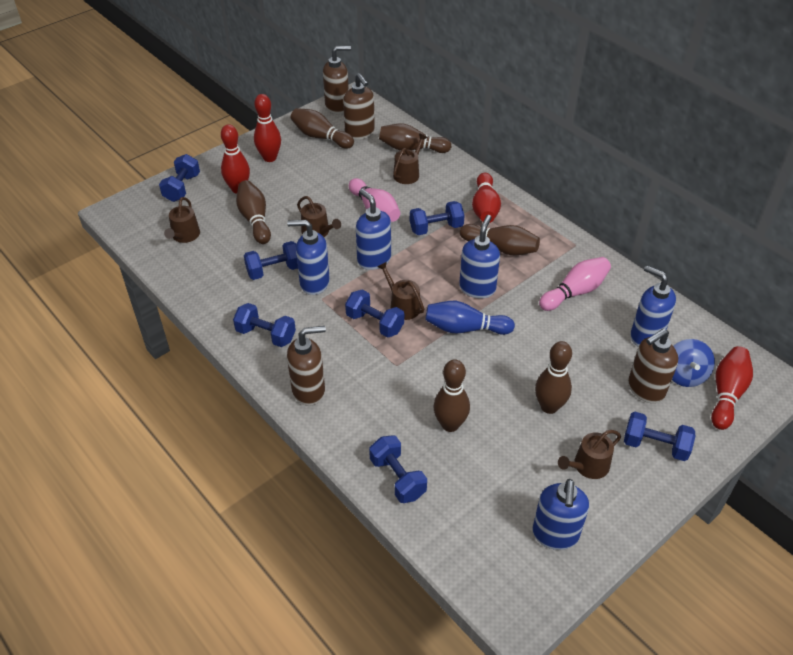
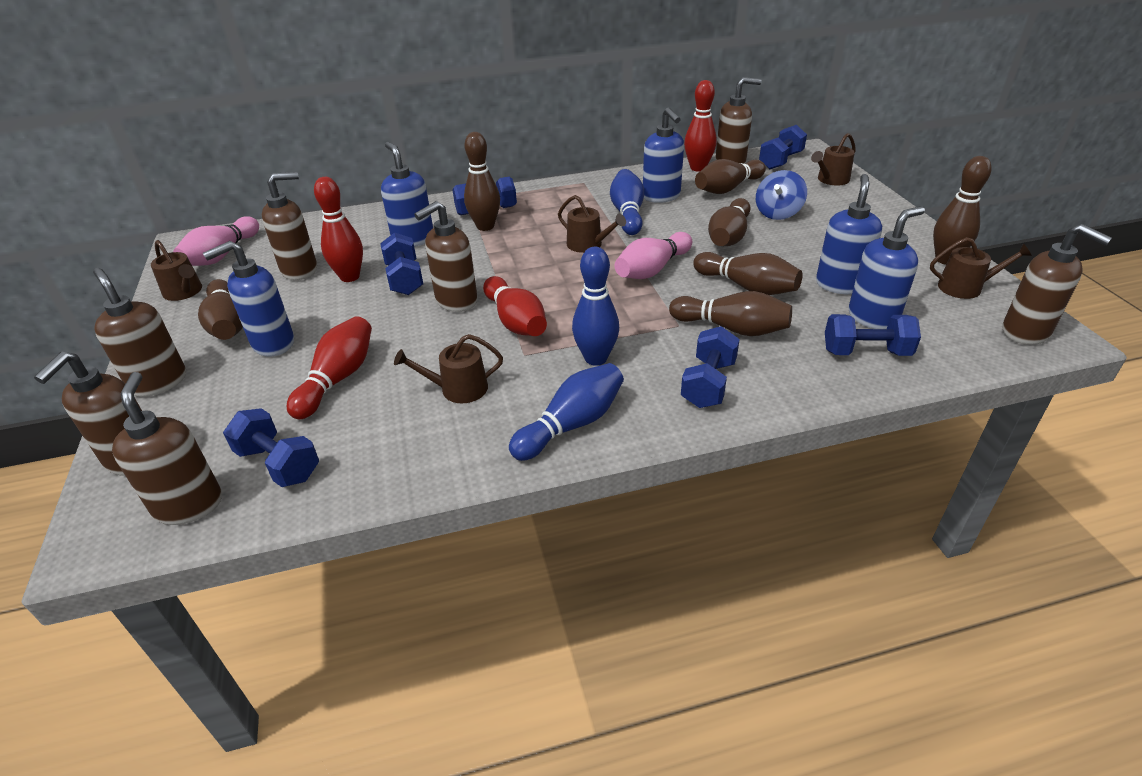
blue bowling pin: 1 -> 3
blue dumbbell: 7 -> 6
brown bowling pin: 6 -> 7
brown soap dispenser: 4 -> 7

